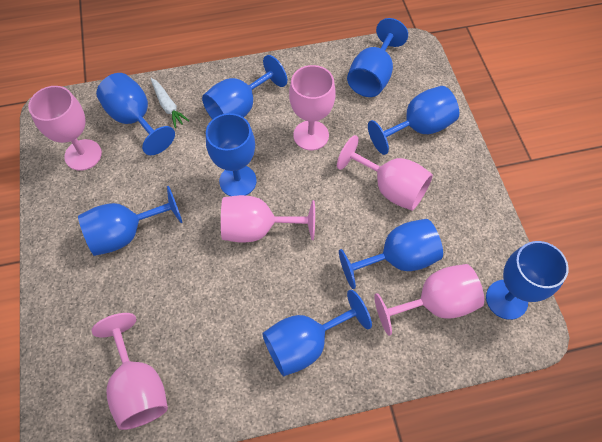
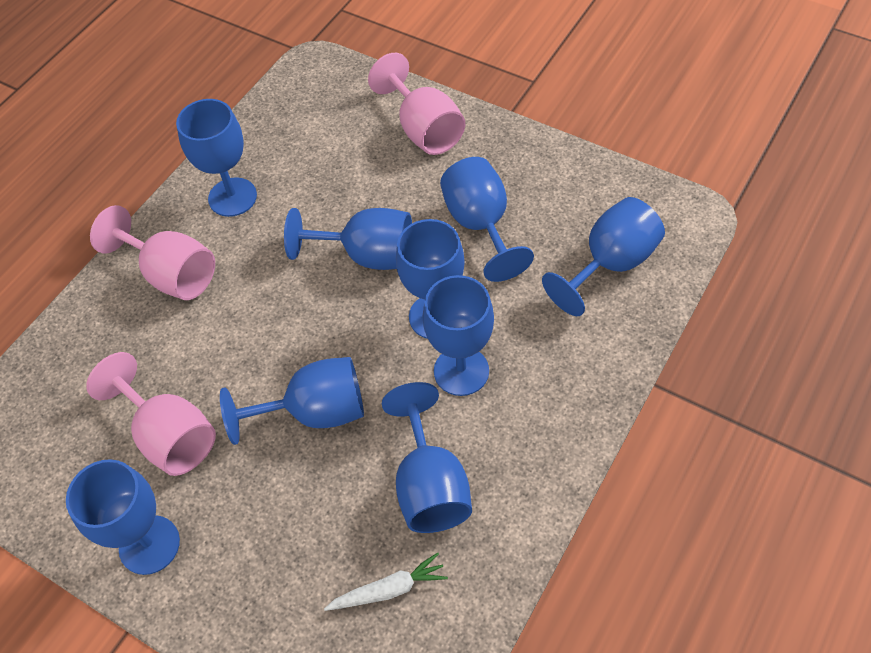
pink goblet: 6 -> 3

